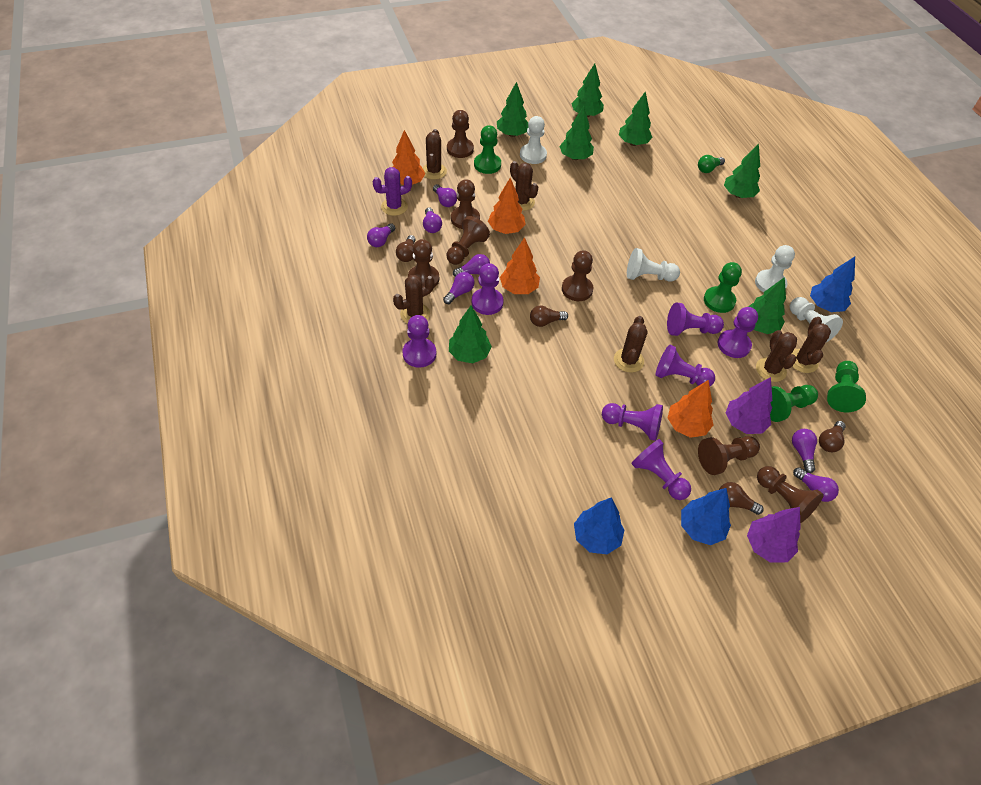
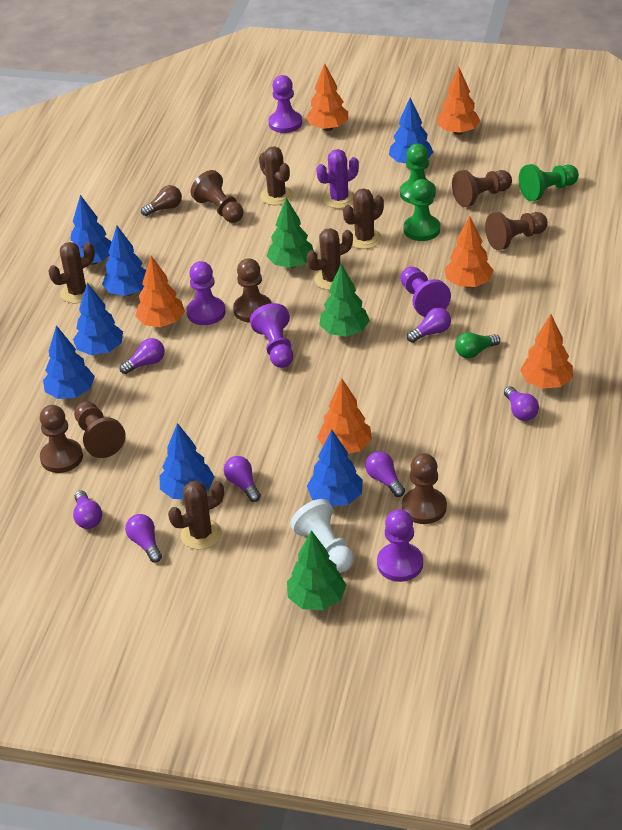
blue tree: 3 -> 7
brown cactus: 6 -> 5
brown light bulb: 4 -> 1
green pawn: 4 -> 3
green tree: 7 -> 3
orange tree: 4 -> 6
purple pawn: 7 -> 5
purple tree: 2 -> 0
white pawn: 4 -> 1

